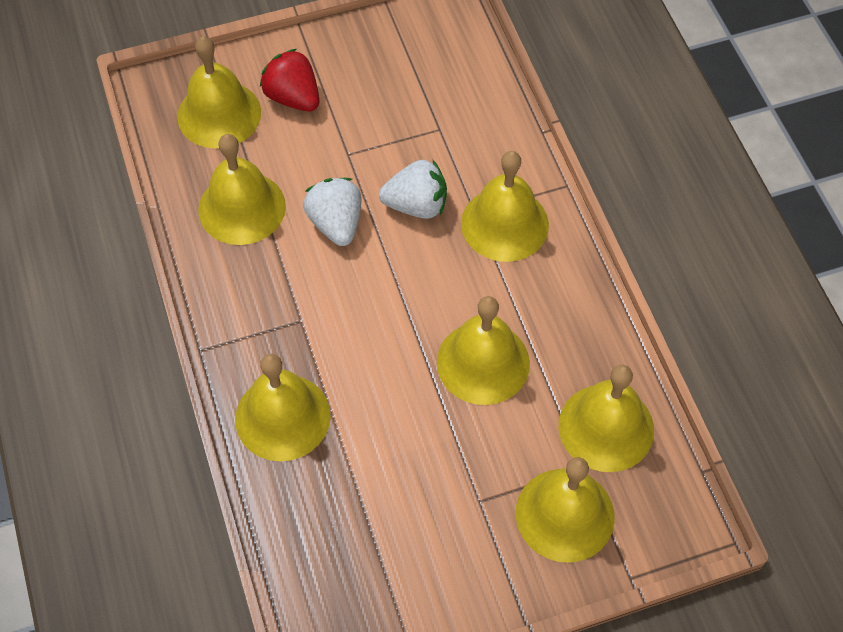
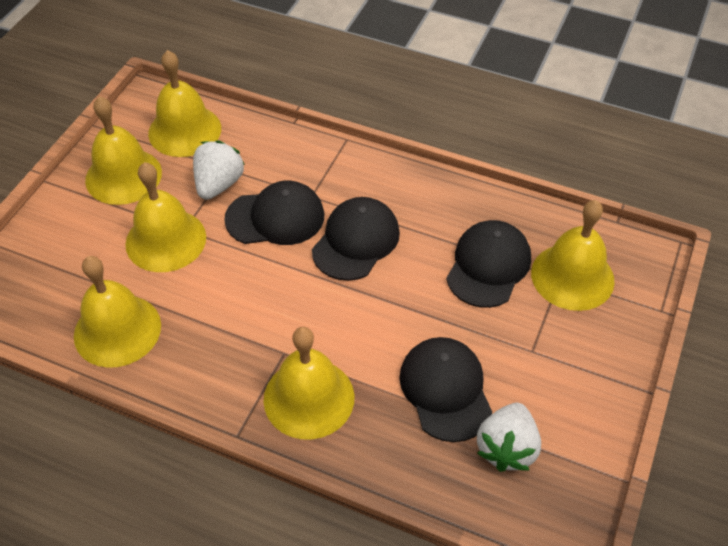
black cap: 0 -> 4
red strawberry: 1 -> 0
yellow bell: 7 -> 6

